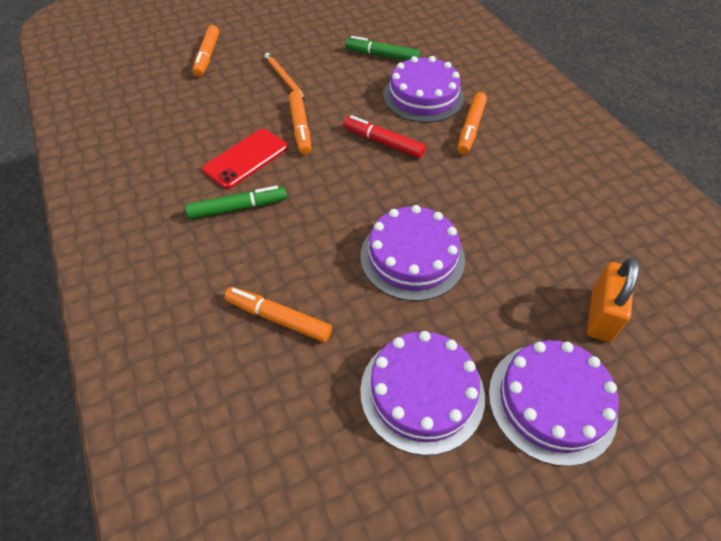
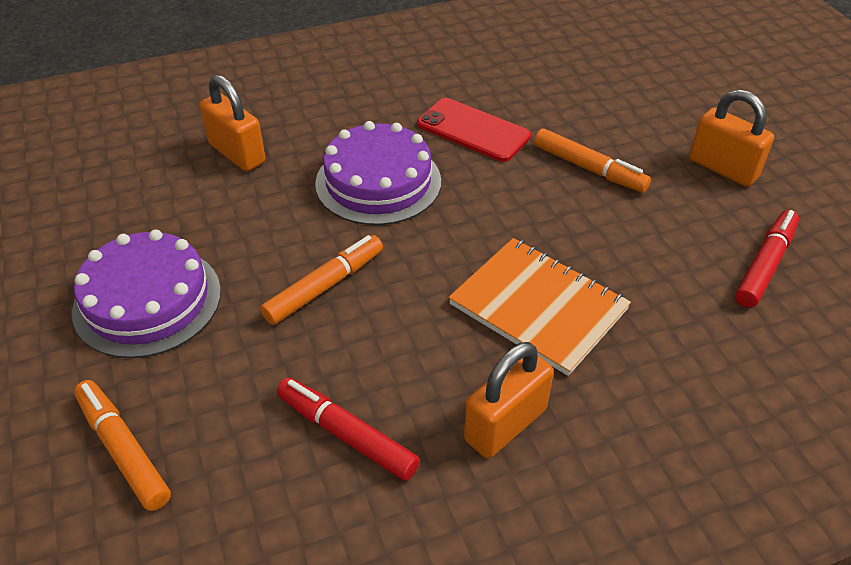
green marker: 2 -> 0
orange marker: 4 -> 3
orange notebook: 0 -> 1
orange padlock: 1 -> 3
orange pencil: 1 -> 0
purple cake: 4 -> 2
red marker: 1 -> 2

